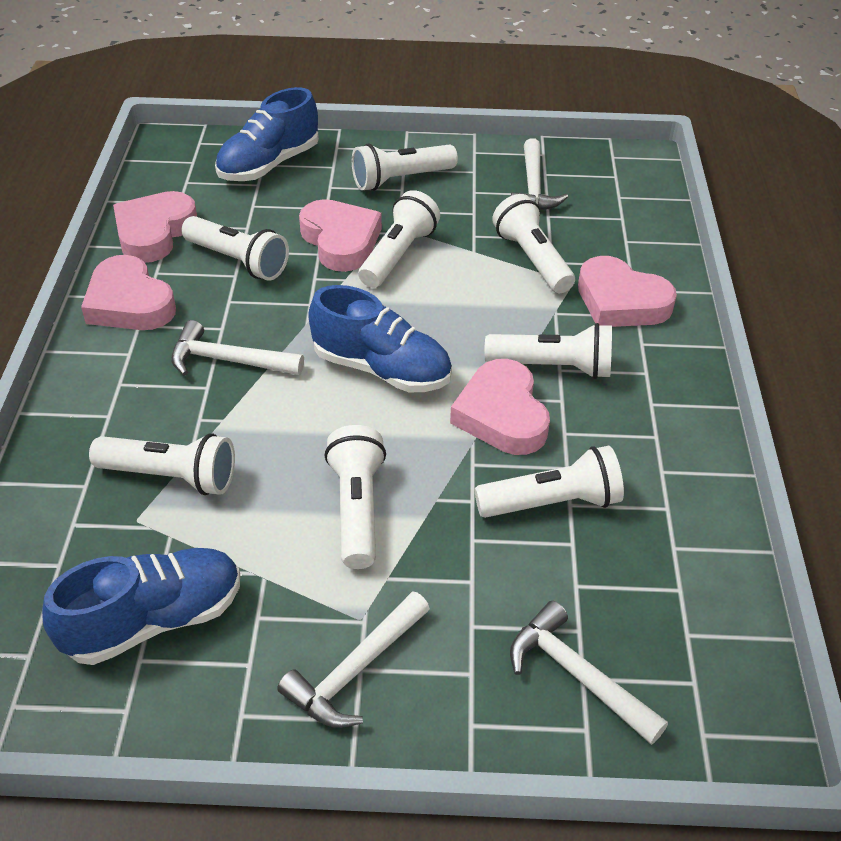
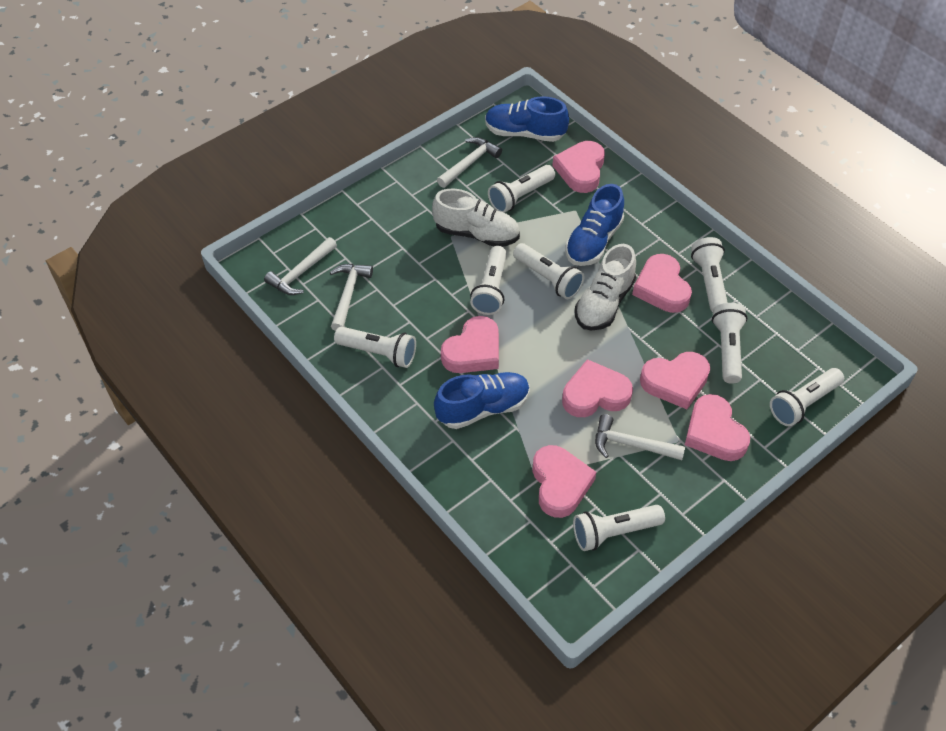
pink heart: 5 -> 7
white shoe: 0 -> 2

